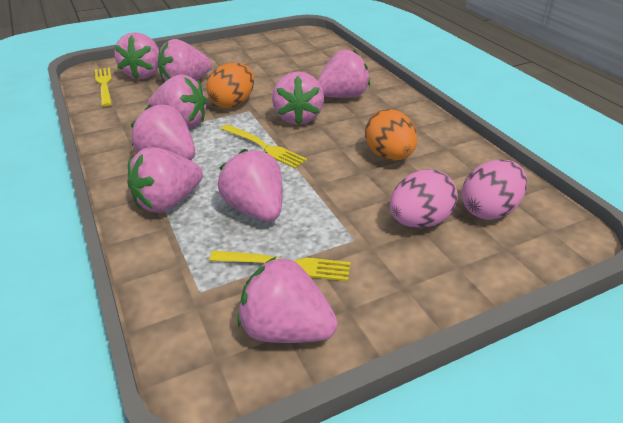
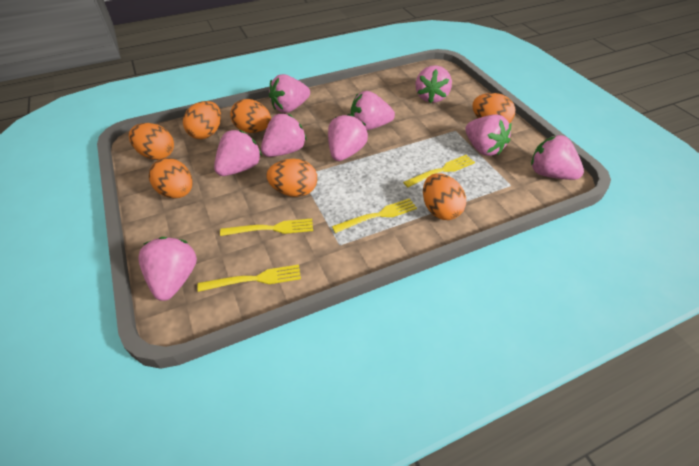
orange egg: 2 -> 7
pink egg: 2 -> 0
yellow fork: 3 -> 4

